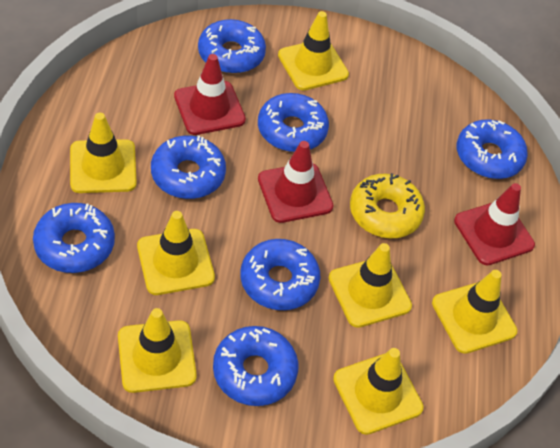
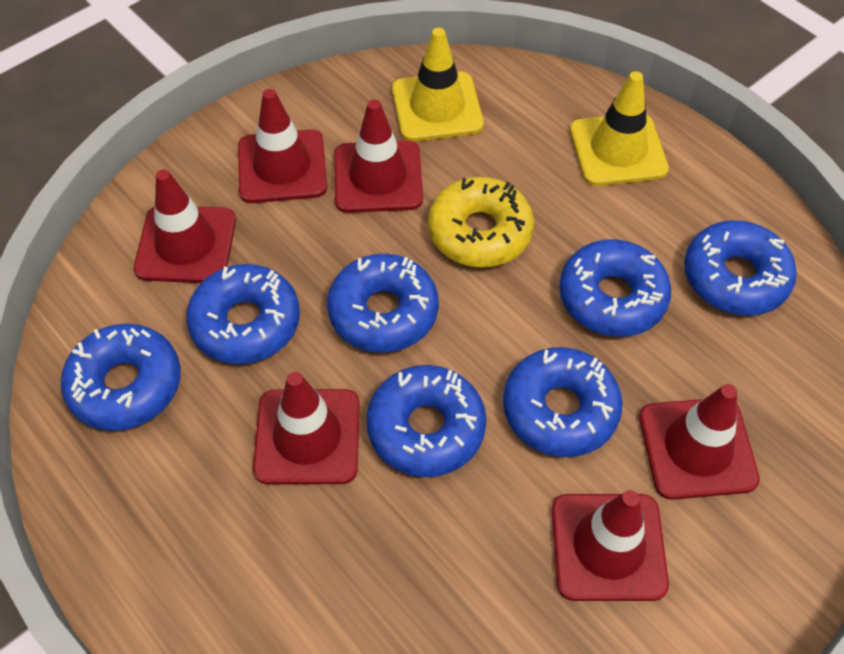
red traffic cone: 3 -> 6
yellow traffic cone: 7 -> 2

